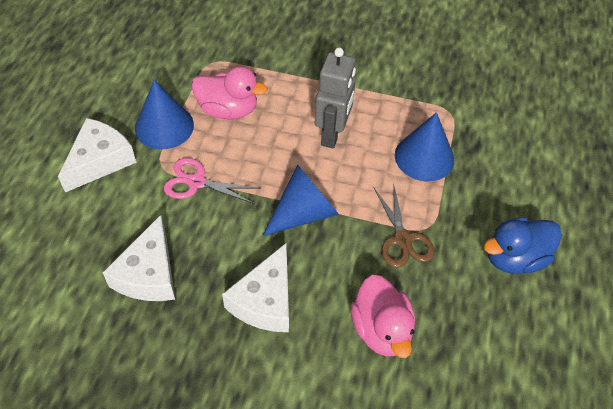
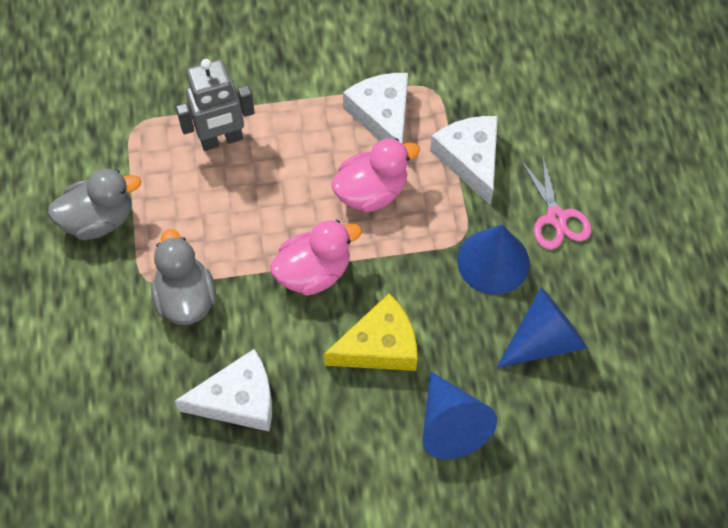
blue duck: 1 -> 0
brown scissors: 1 -> 0
grey duck: 0 -> 2
yellow cheese: 0 -> 1

